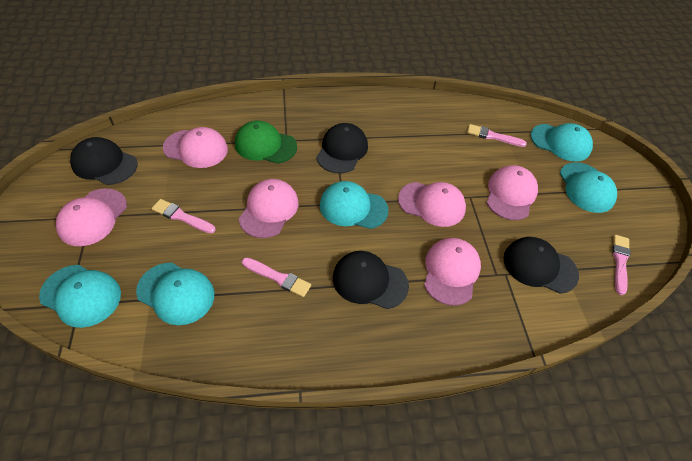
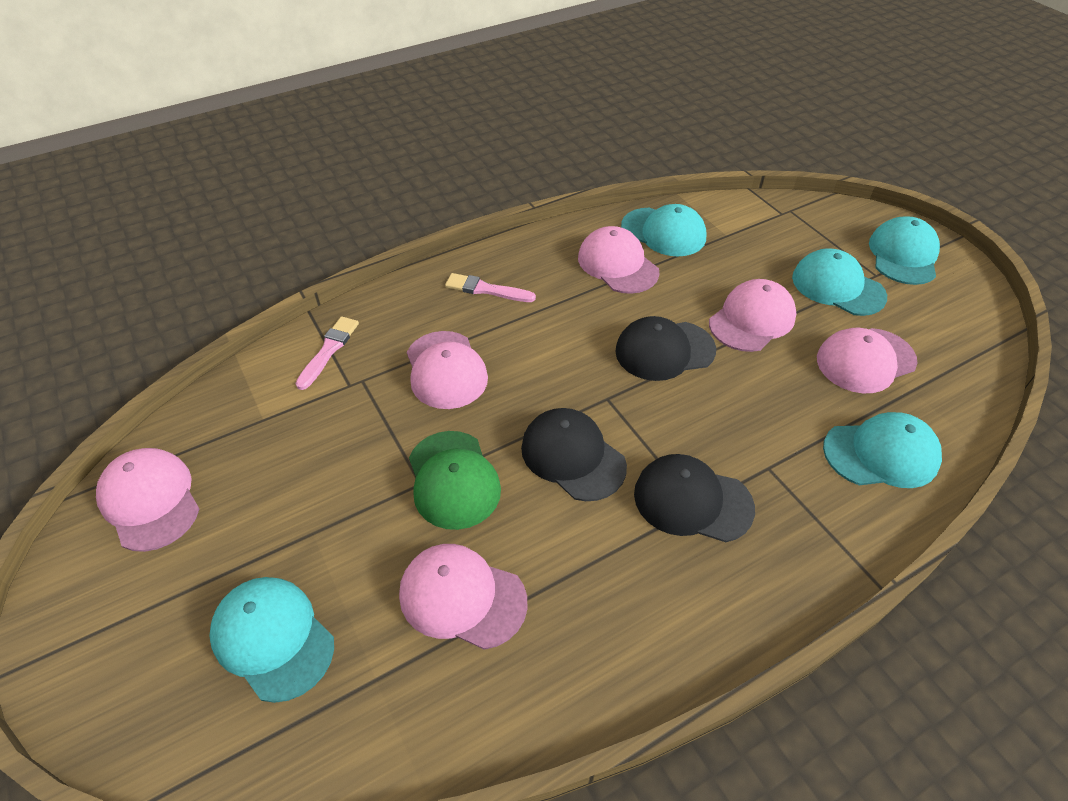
black cap: 4 -> 3
pink brush: 4 -> 2

